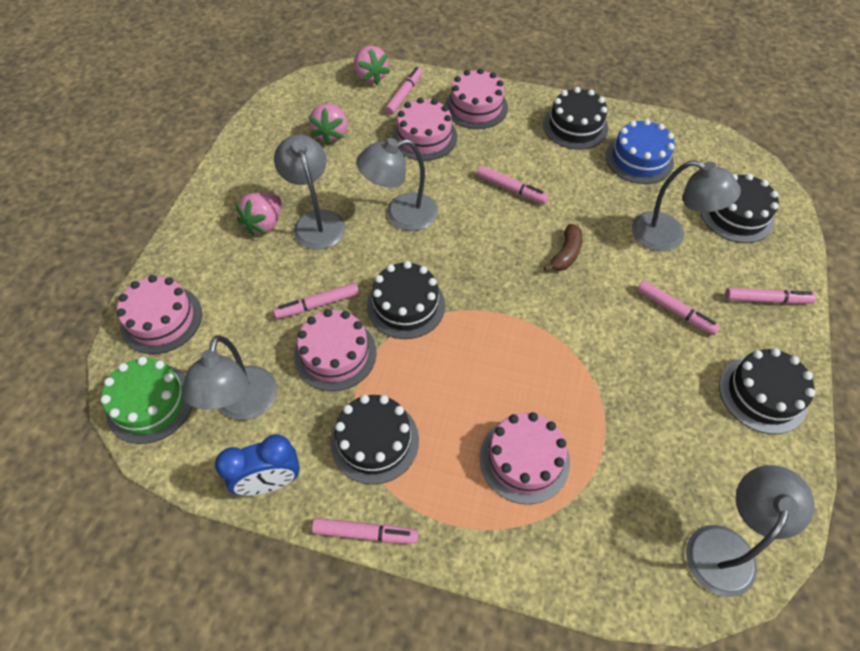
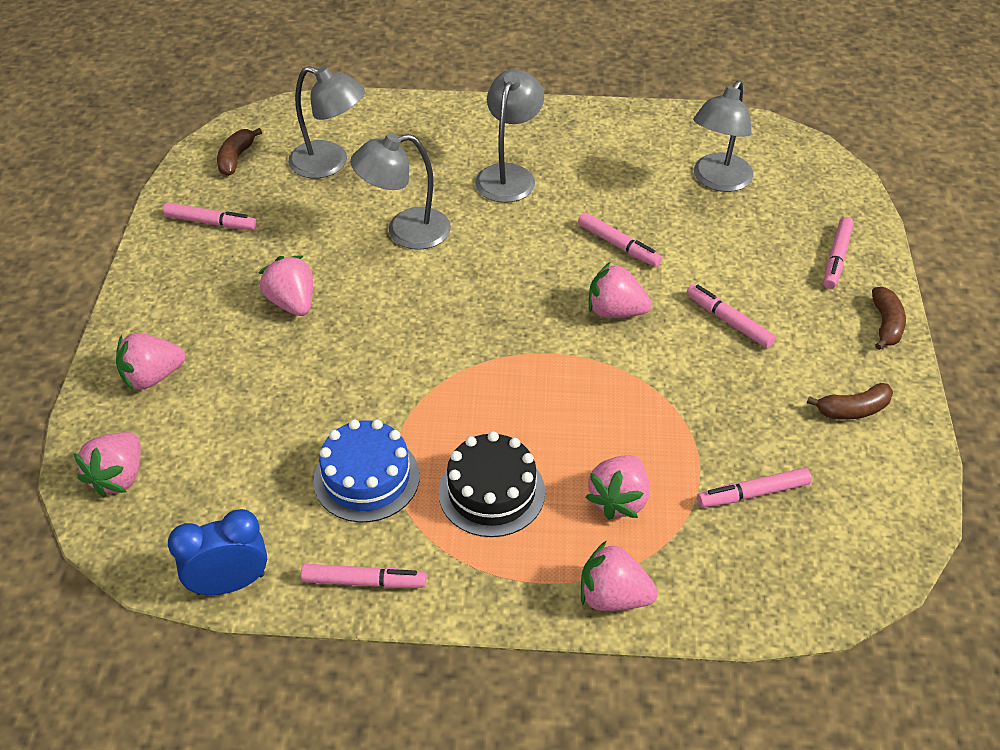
black cake: 5 -> 1
brown banana: 1 -> 3
green cake: 1 -> 0
grey lamp: 5 -> 4
pink cake: 5 -> 0
pink strawberry: 3 -> 6

